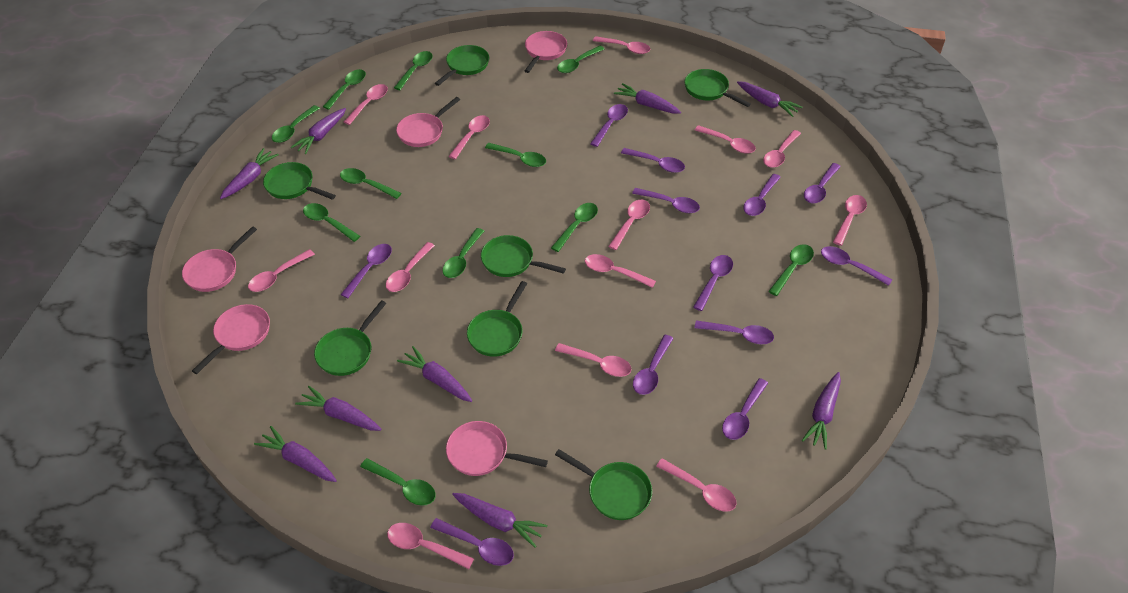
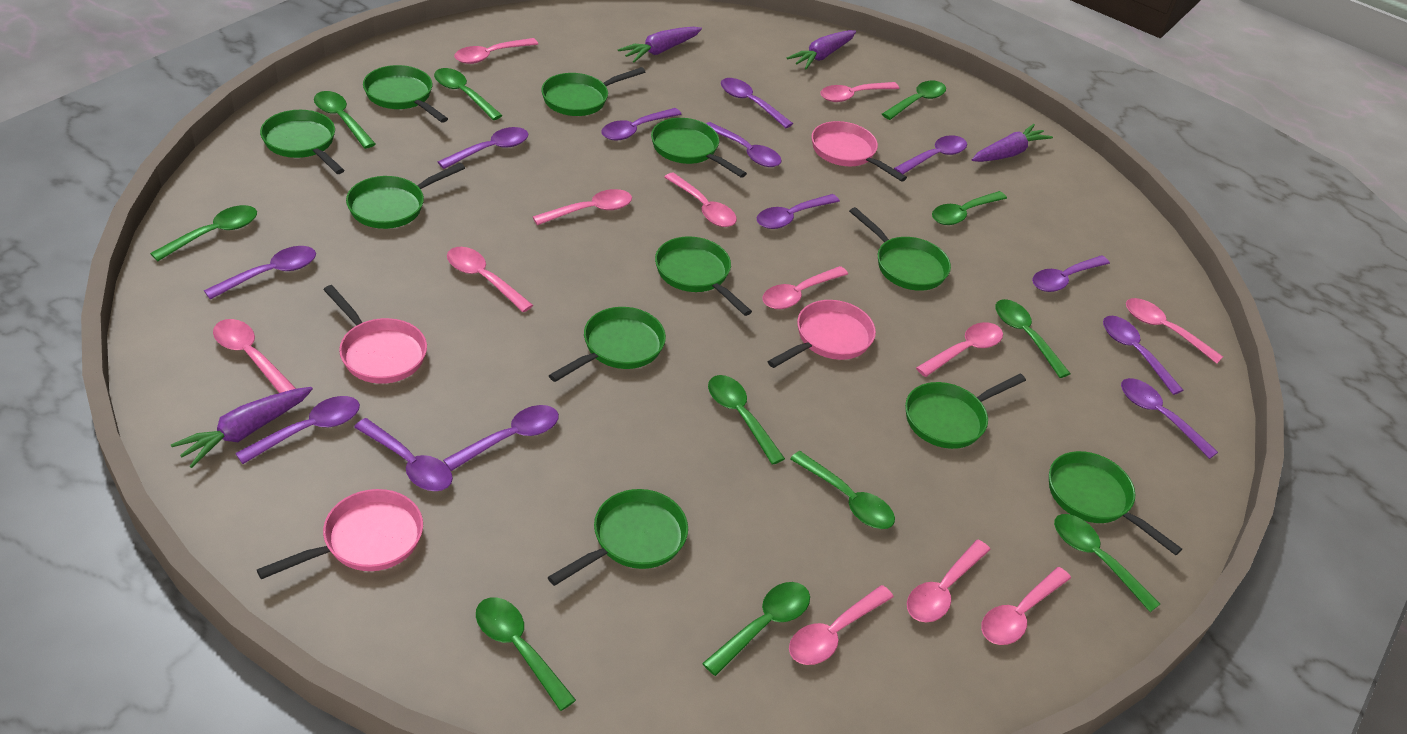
green pan: 7 -> 11
pink pan: 5 -> 4
pink spoon: 13 -> 12
purple carrot: 9 -> 4
purple spoon: 12 -> 13

